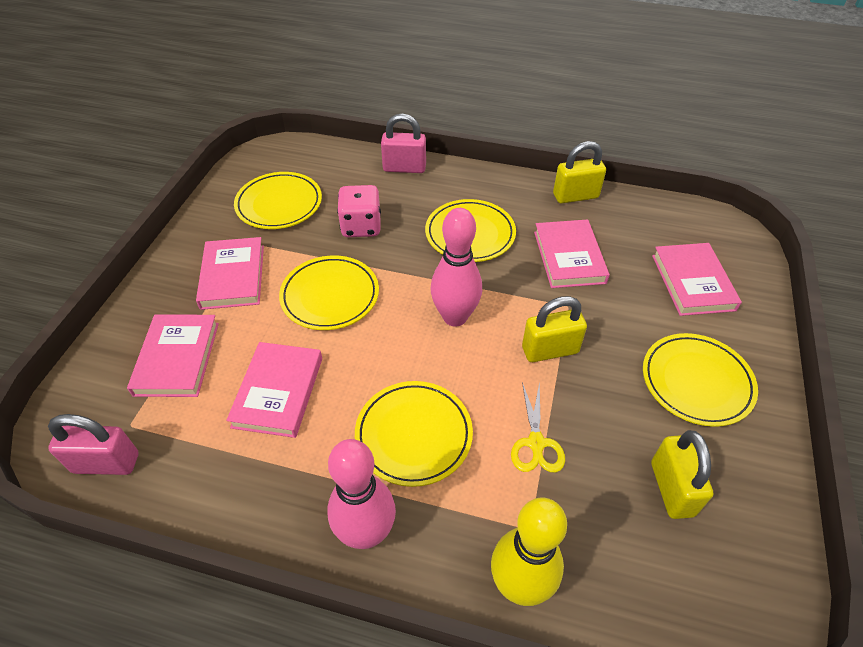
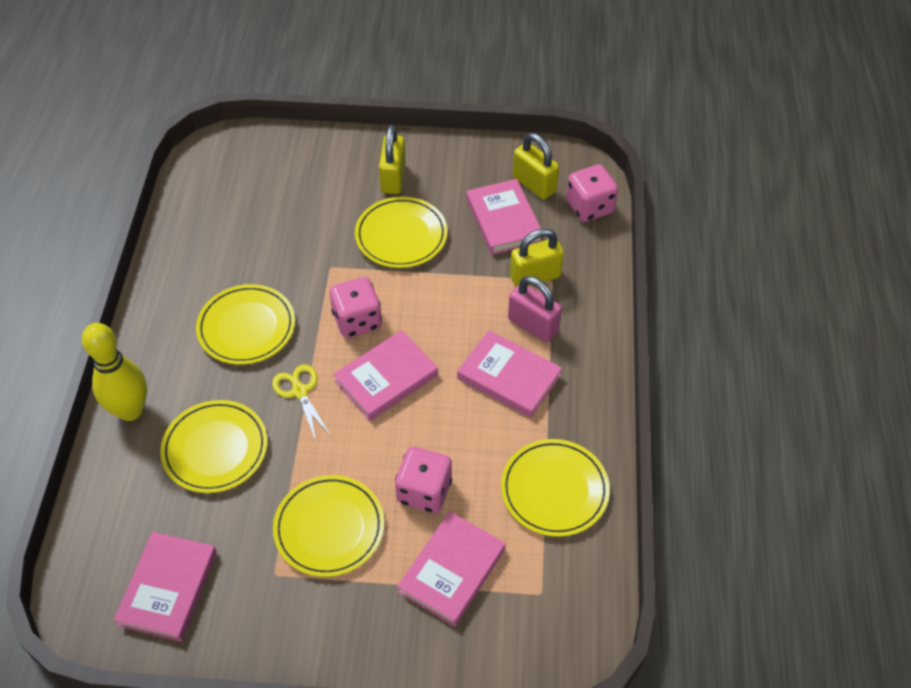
pink bowling pin: 2 -> 0
pink dice: 1 -> 3
pink padlock: 2 -> 1

